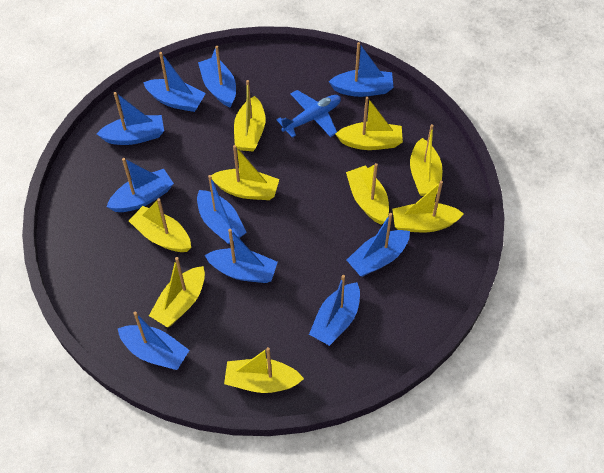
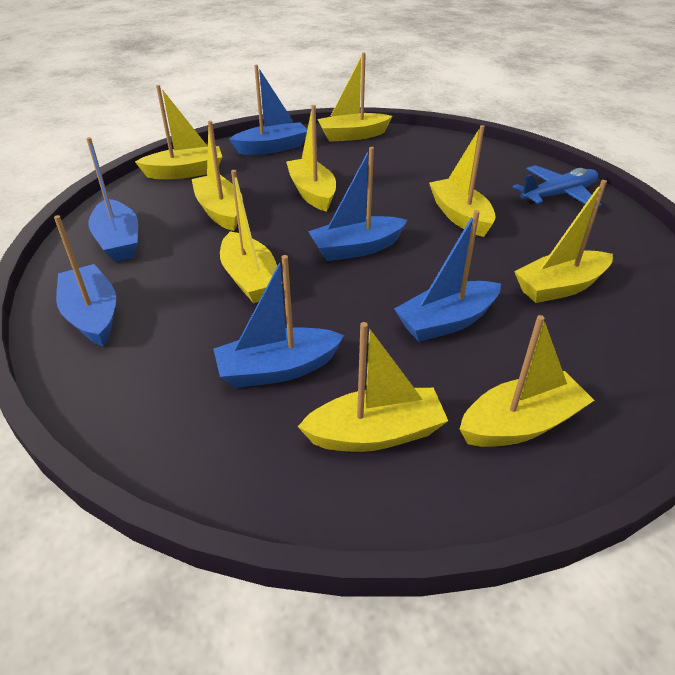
blue boat: 10 -> 6

